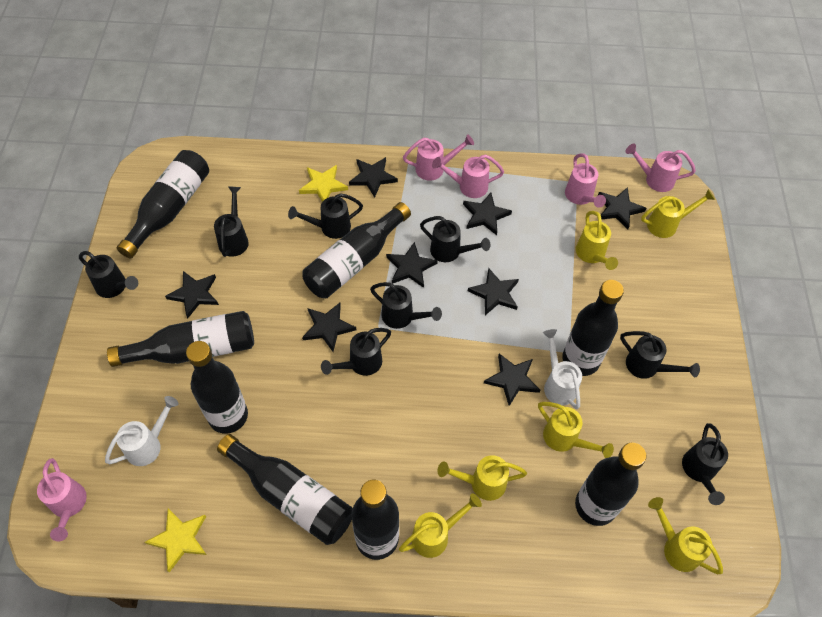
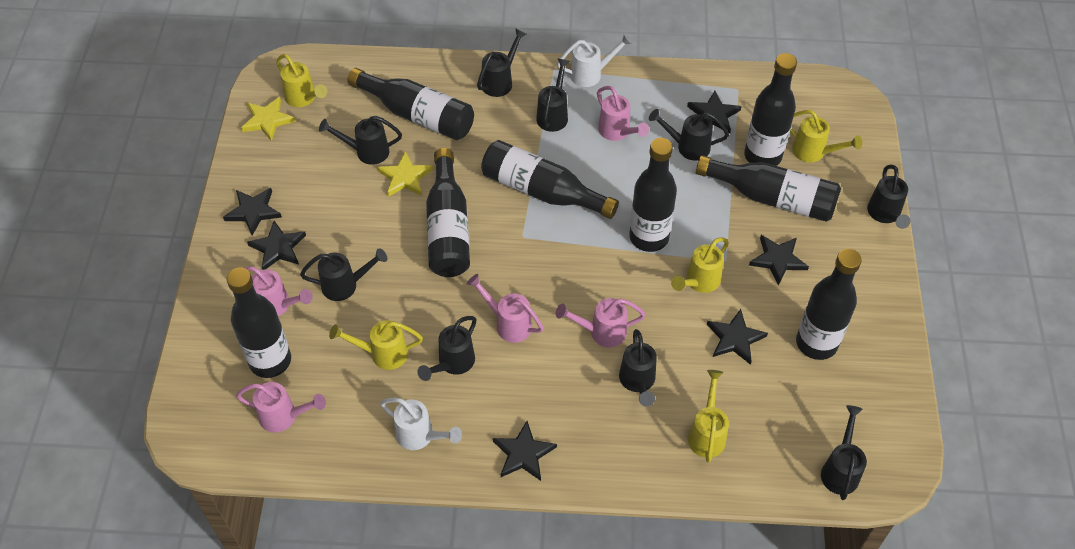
black star: 8 -> 6
black watering can: 8 -> 9
yellow watering can: 6 -> 5

